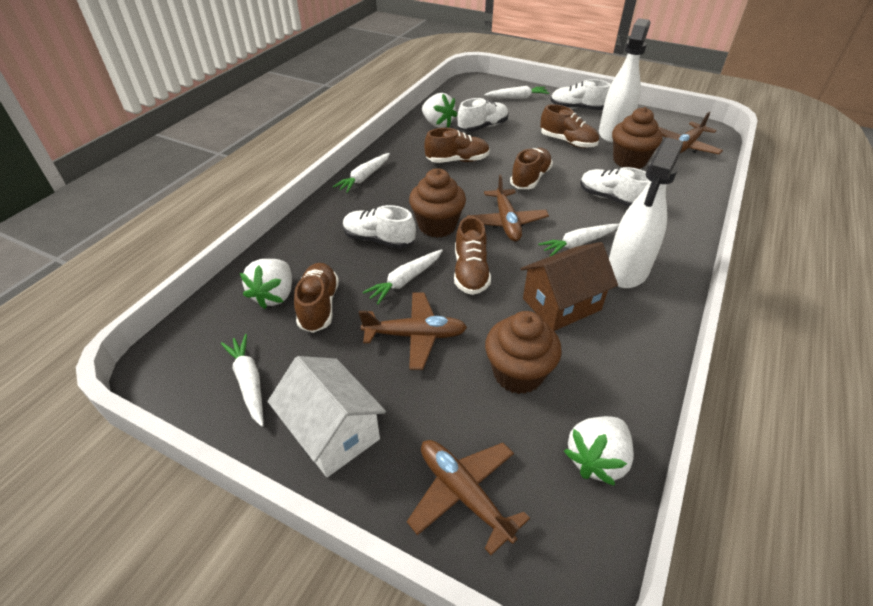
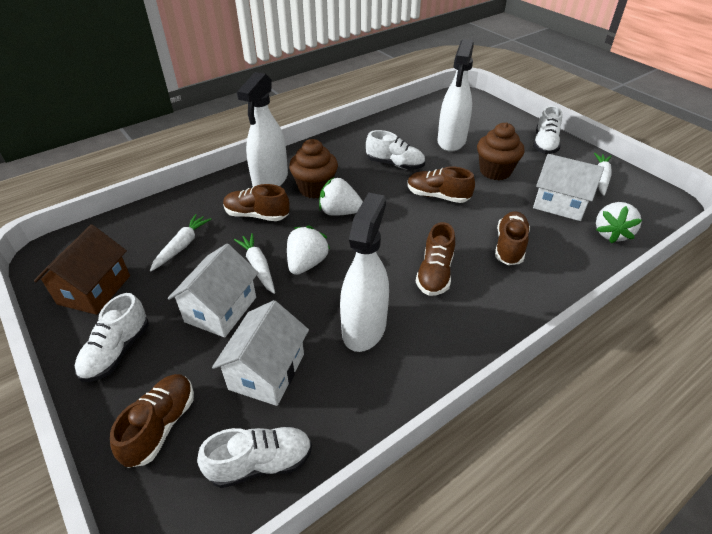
brown cupcake: 3 -> 2
brown plane: 4 -> 0
white carrot: 5 -> 3
white house: 1 -> 3
white spray bottle: 2 -> 3

